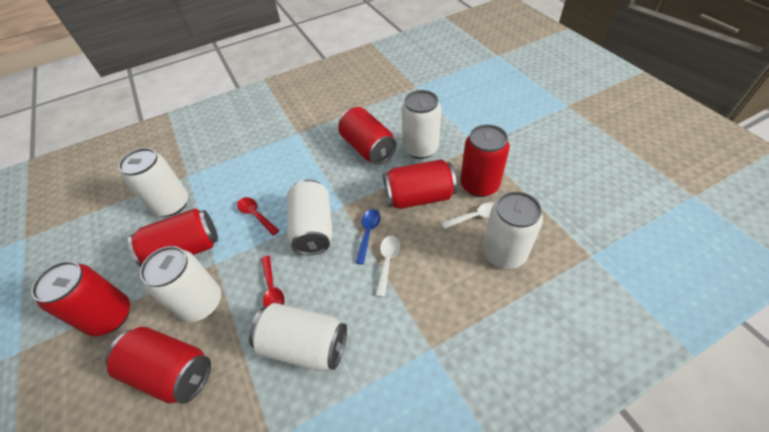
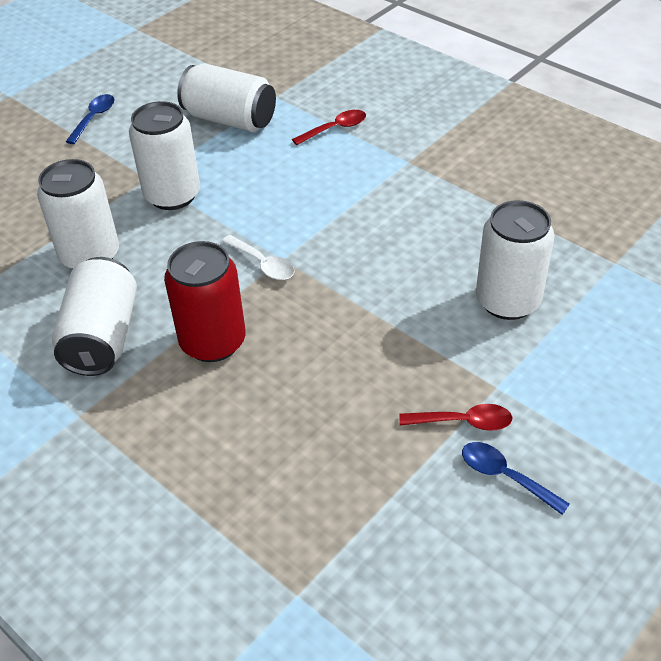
blue spoon: 1 -> 2
red can: 6 -> 1
white can: 6 -> 5
white spoon: 2 -> 1

